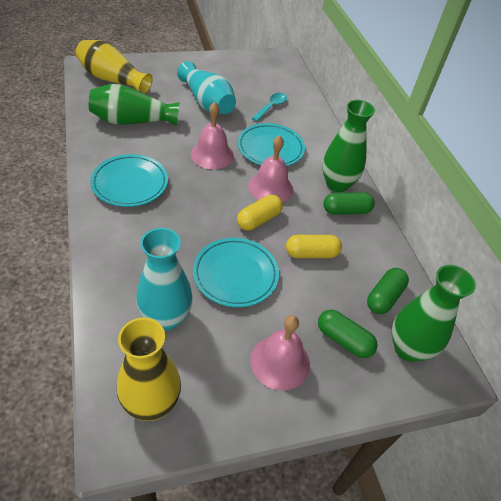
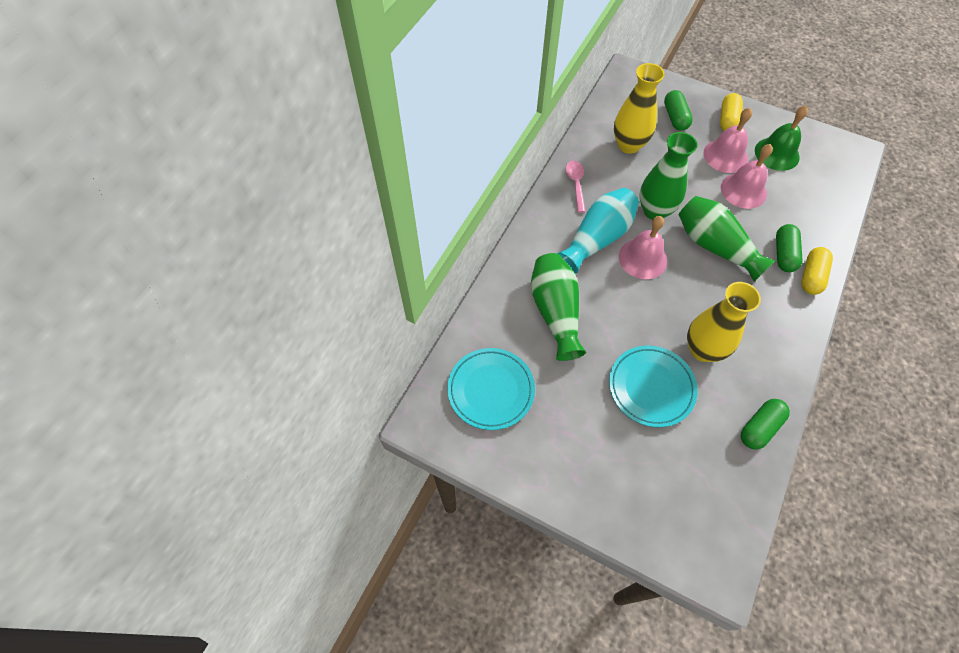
green bell: 0 -> 1
pink spoon: 0 -> 1
turquoise plate: 3 -> 2
turquoise spoon: 1 -> 0
turquoise vase: 2 -> 1

